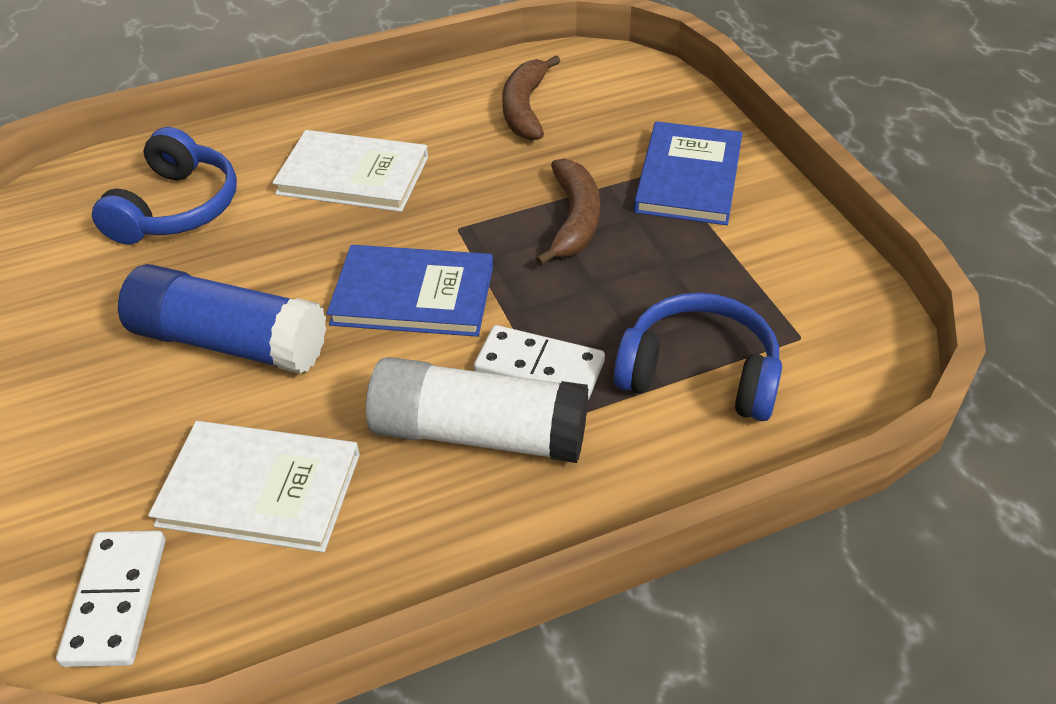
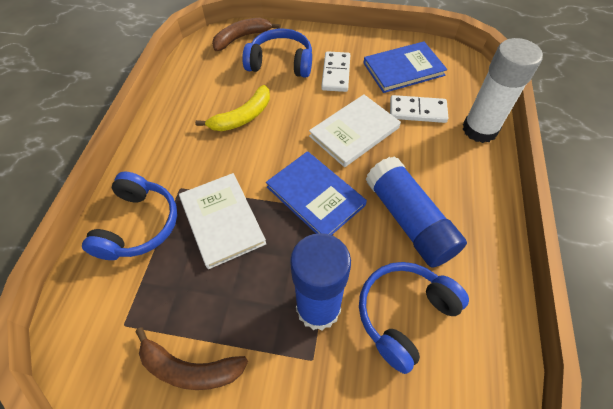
blue glue stick: 1 -> 2
blue headphones: 2 -> 3
yellow banana: 0 -> 1

